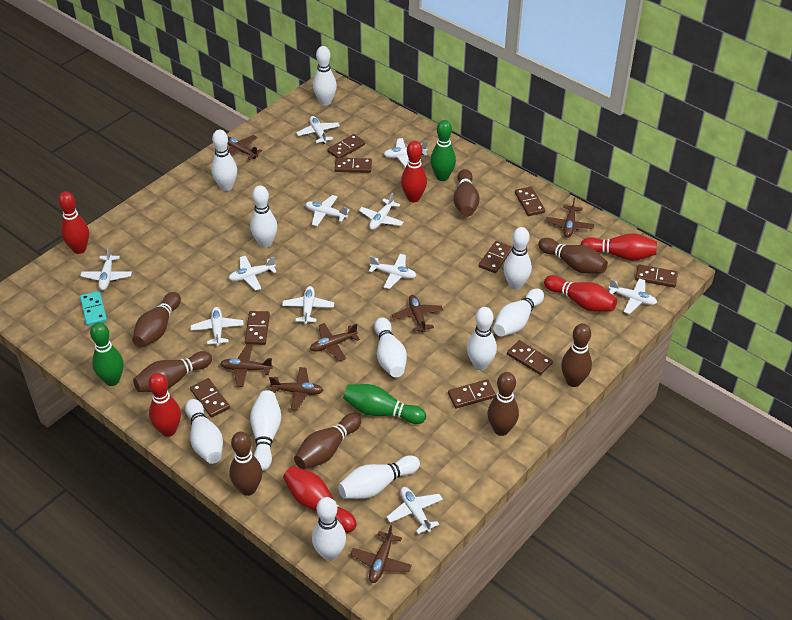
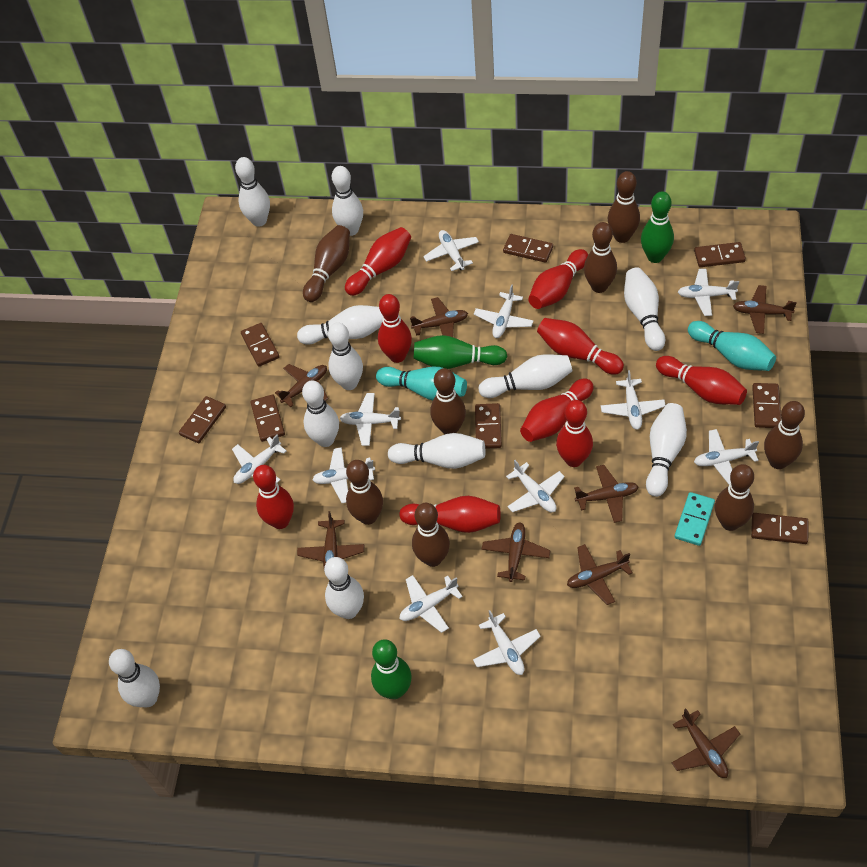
brown domino: 9 -> 8
brown plane: 7 -> 8
red bowling pin: 6 -> 9
turquoise bowling pin: 0 -> 2

